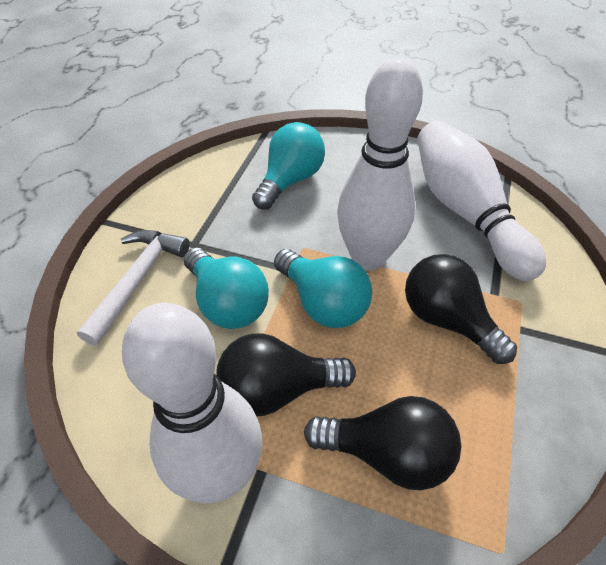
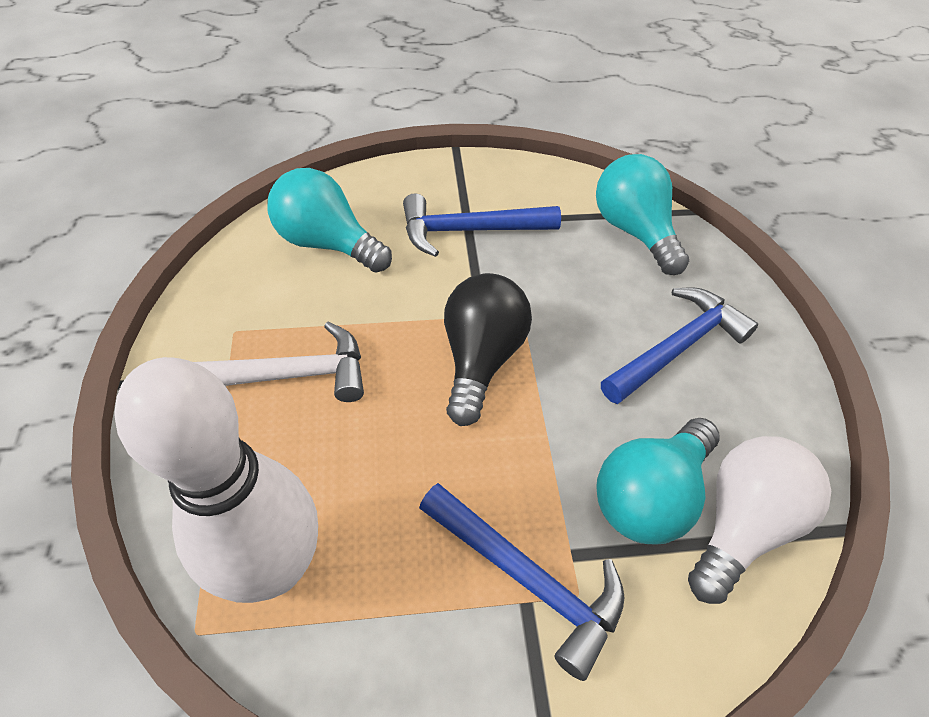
black light bulb: 3 -> 1
blue hammer: 0 -> 3
white bowling pin: 3 -> 1
white light bulb: 0 -> 1

